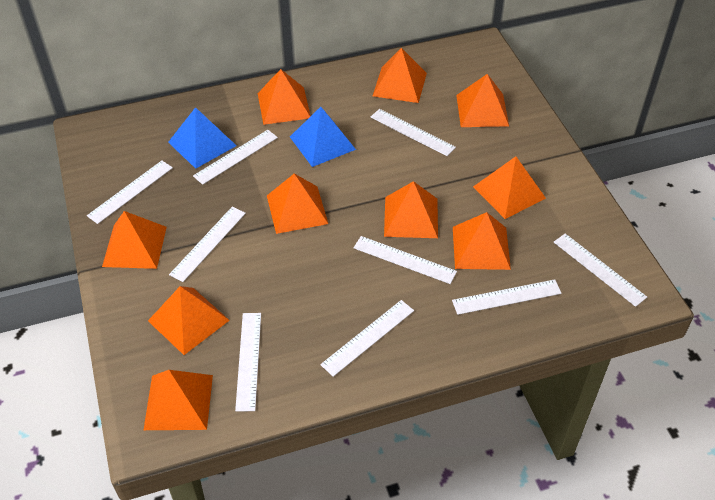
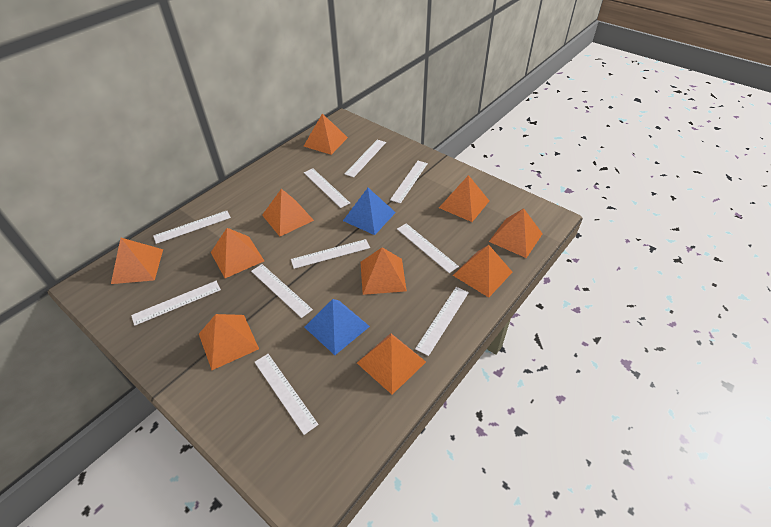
white ruler: 9 -> 10

